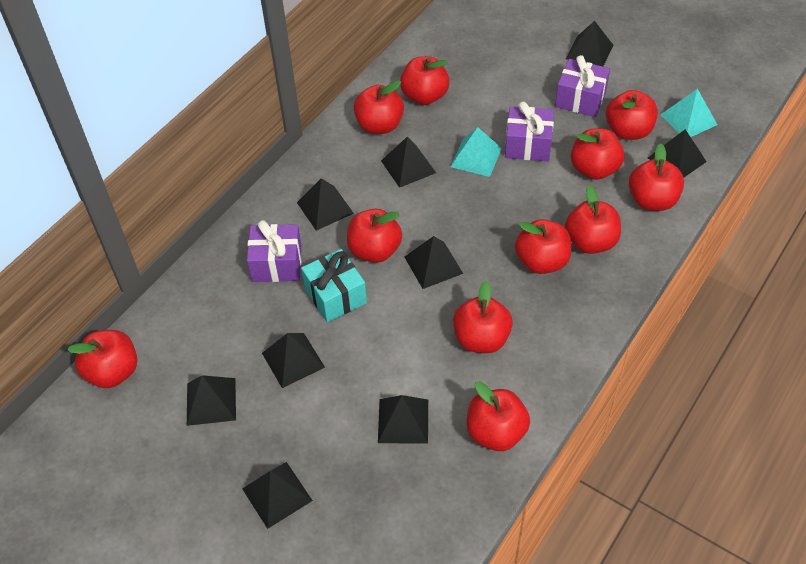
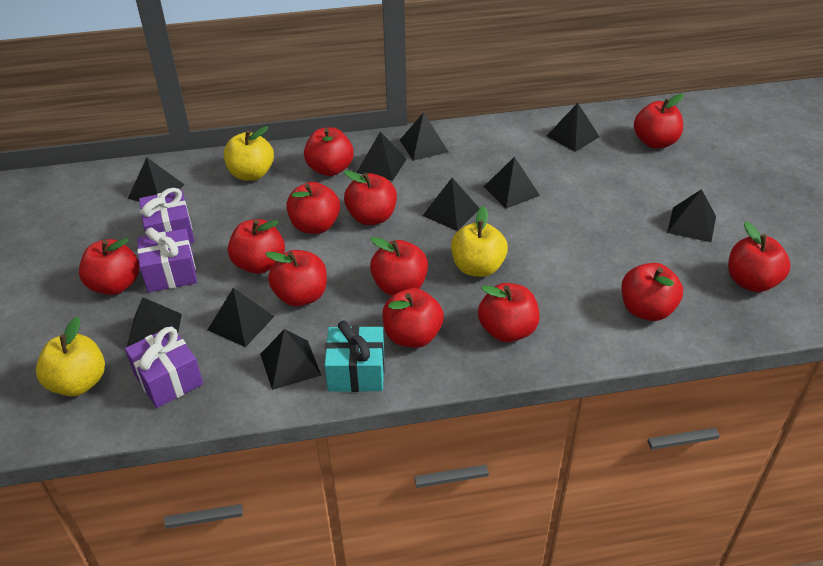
black pyramid: 9 -> 10
red apple: 11 -> 12
turquoise pyramid: 2 -> 0
yellow apple: 0 -> 3

